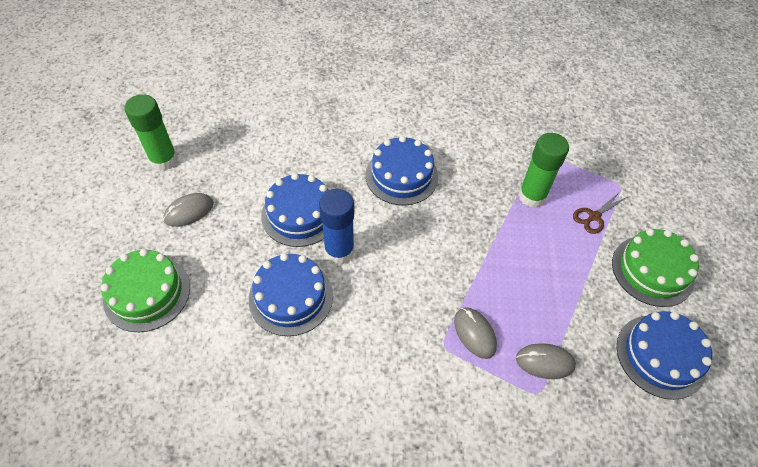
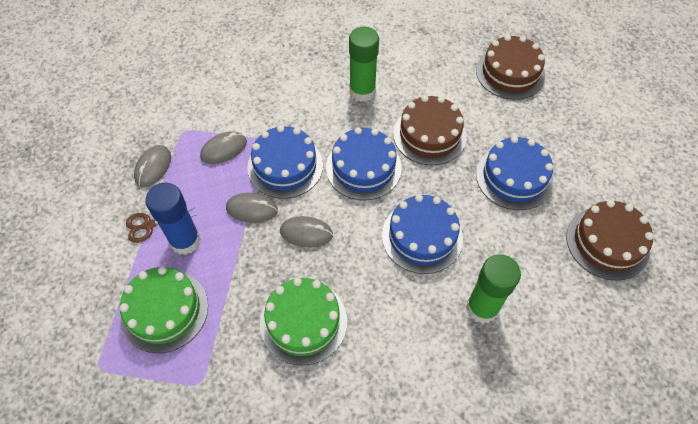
brown cake: 0 -> 3
grey mouse: 3 -> 4

